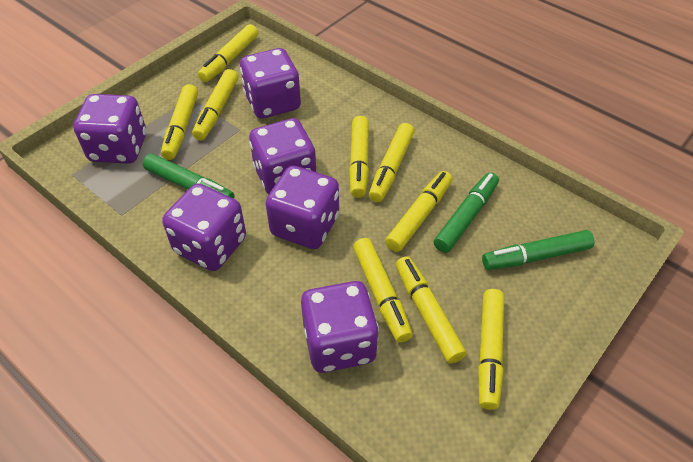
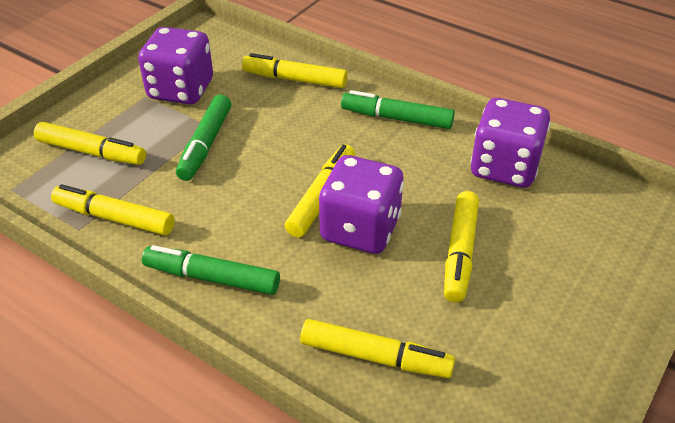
purple dice: 6 -> 3
yellow marker: 9 -> 6

